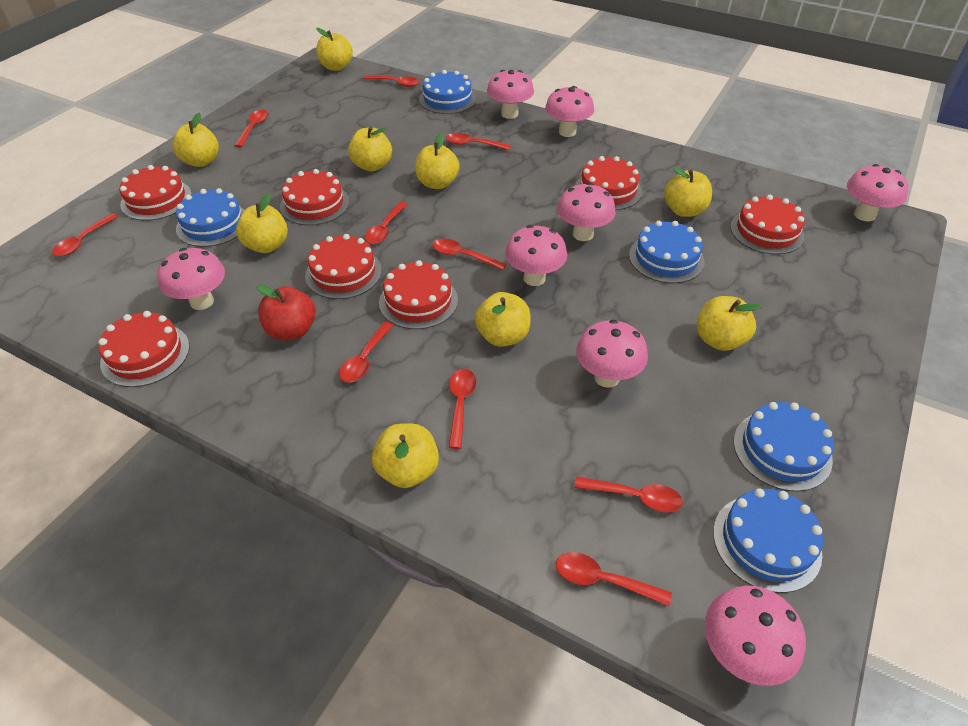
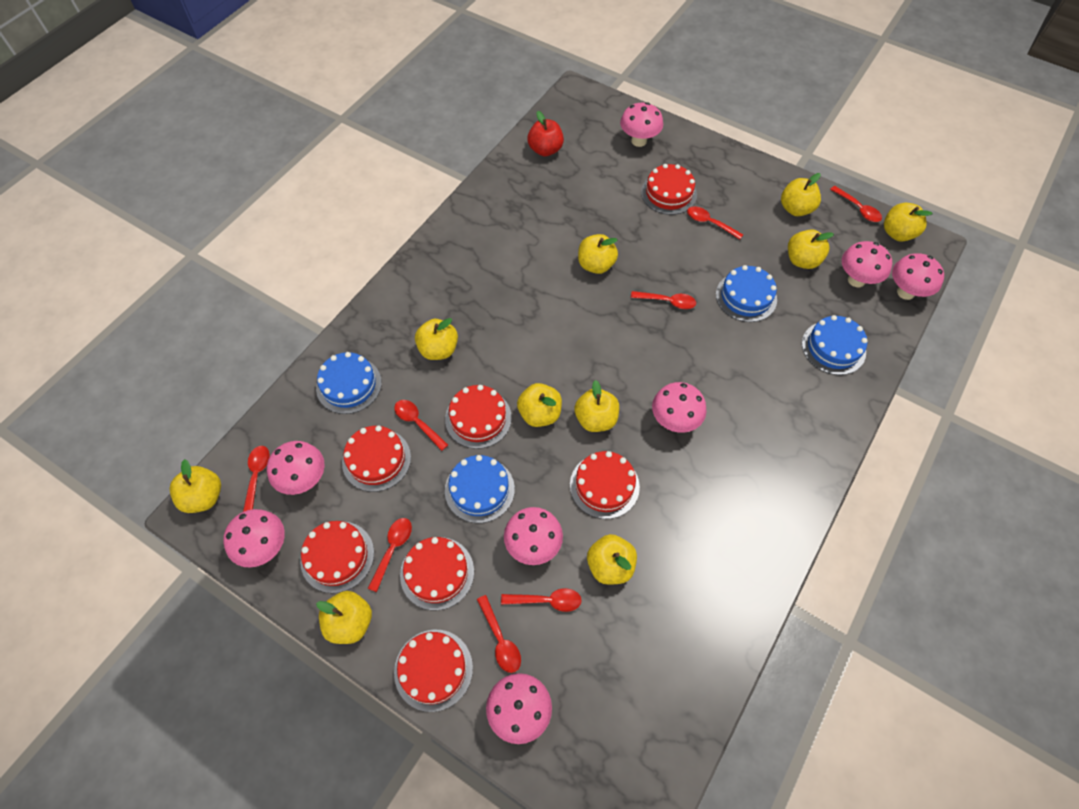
blue cake: 5 -> 4
red spoon: 10 -> 8
yellow apple: 9 -> 10

